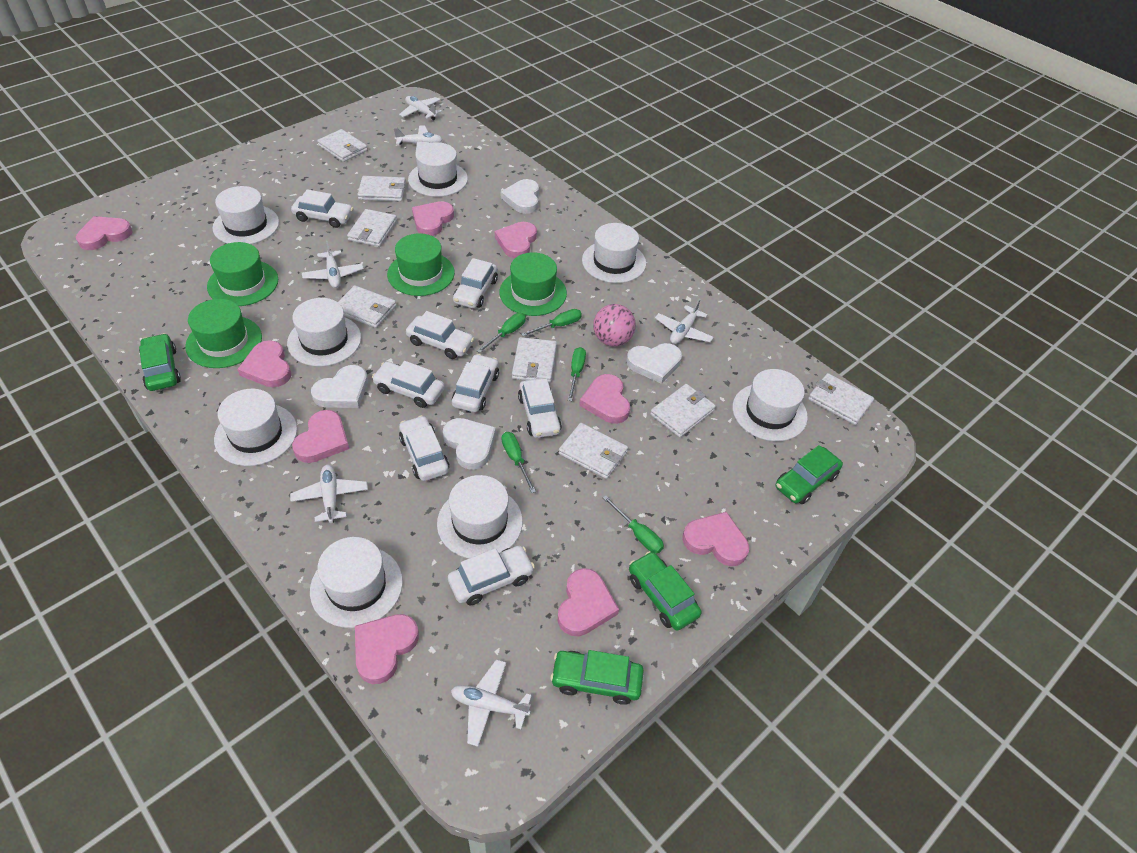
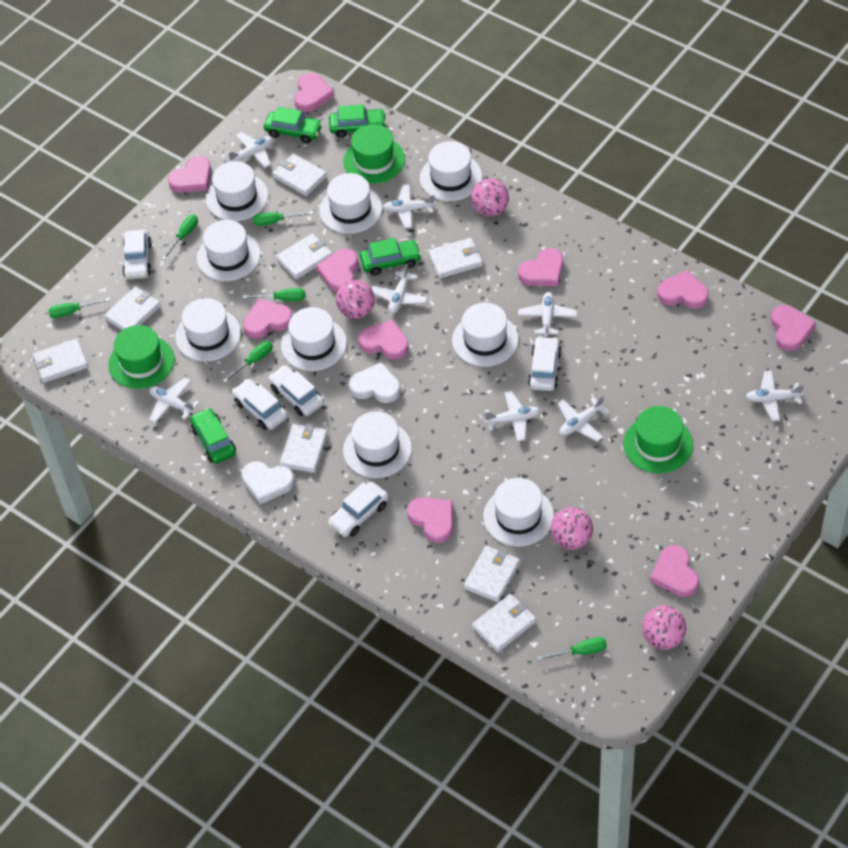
green hat: 4 -> 3
green screwdriver: 5 -> 6
pink ball: 1 -> 4
pink heart: 9 -> 10
white car: 8 -> 5
white hat: 8 -> 9
white heart: 4 -> 2
white plane: 6 -> 8

